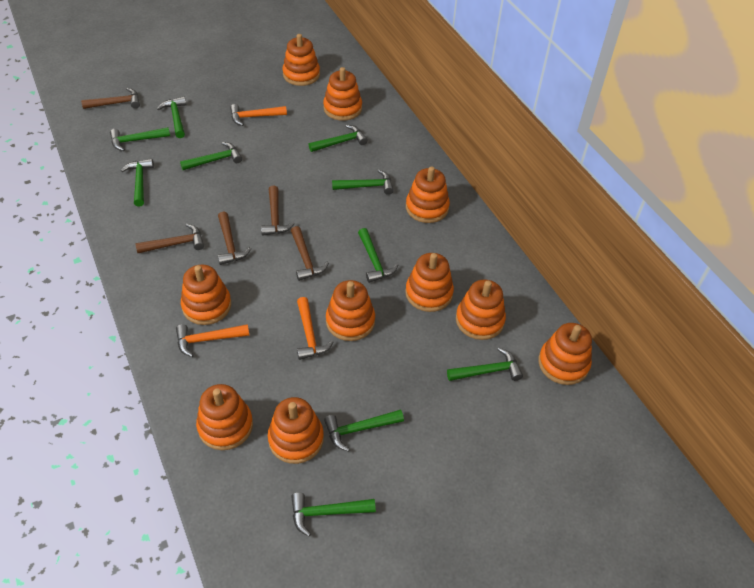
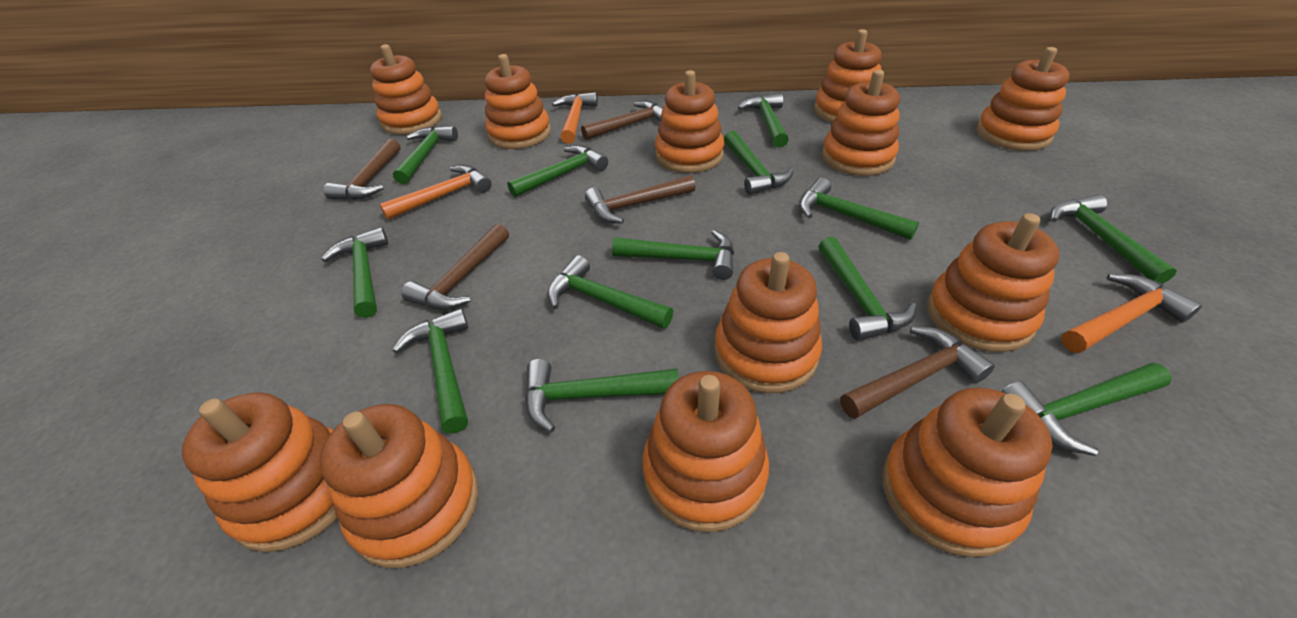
green hammer: 10 -> 13
orange stacking toy: 10 -> 12

